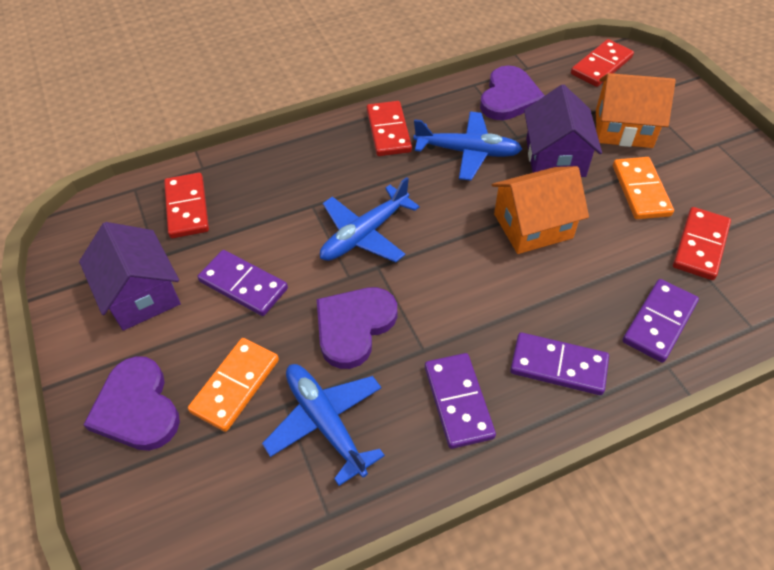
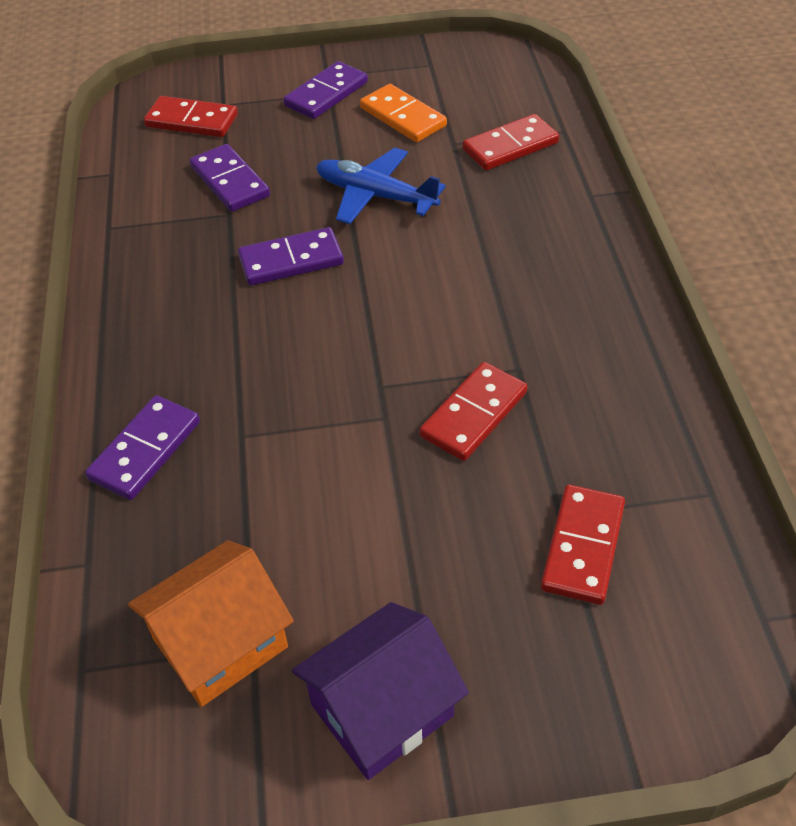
blue plane: 3 -> 1
orange domino: 2 -> 1
orange house: 2 -> 1
purple heart: 3 -> 0
purple house: 2 -> 1

